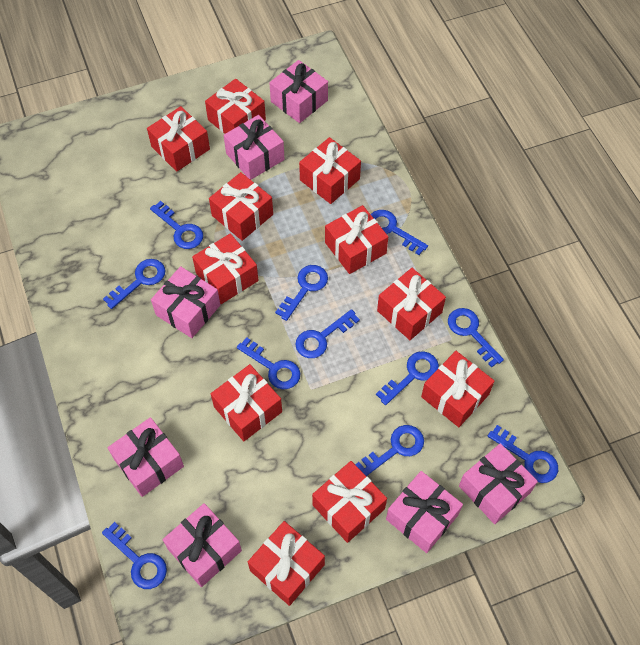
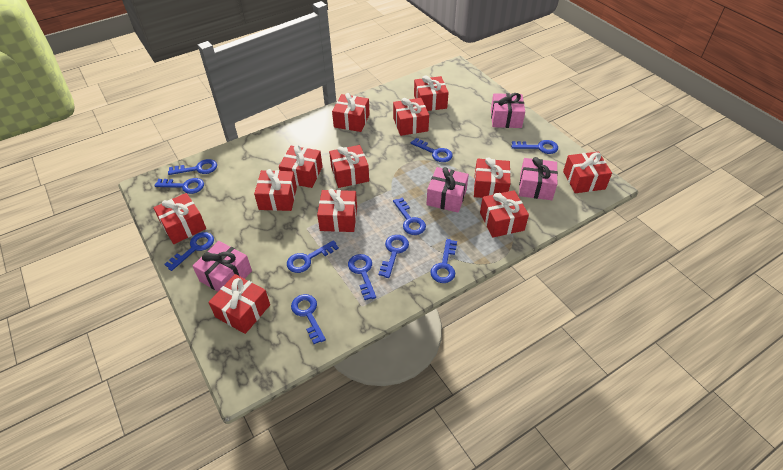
pink gift: 7 -> 4
red gift: 11 -> 12

